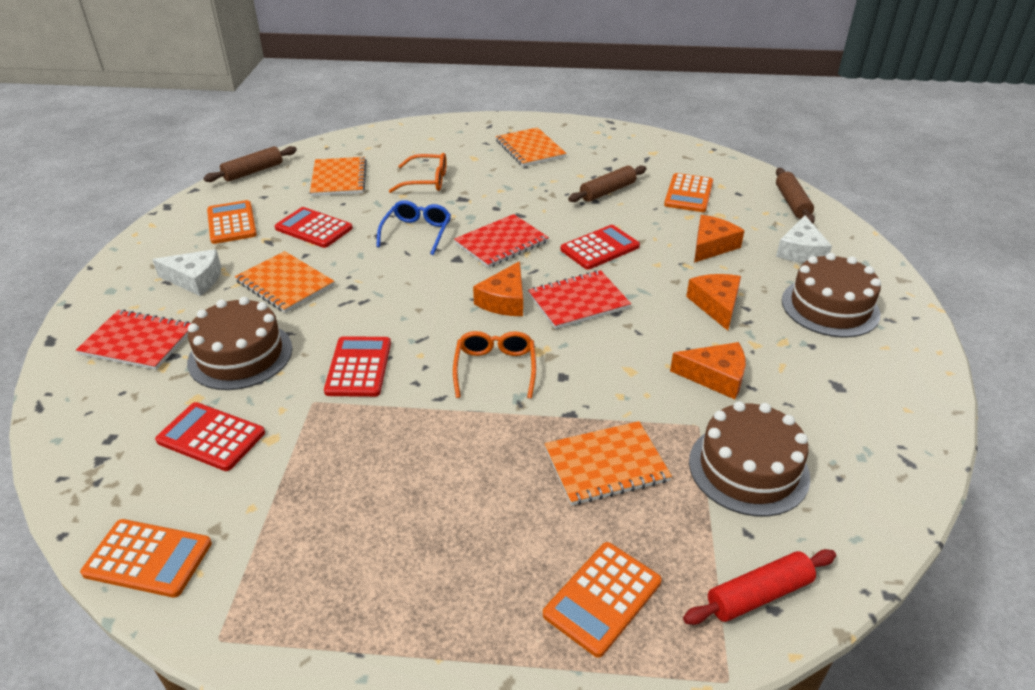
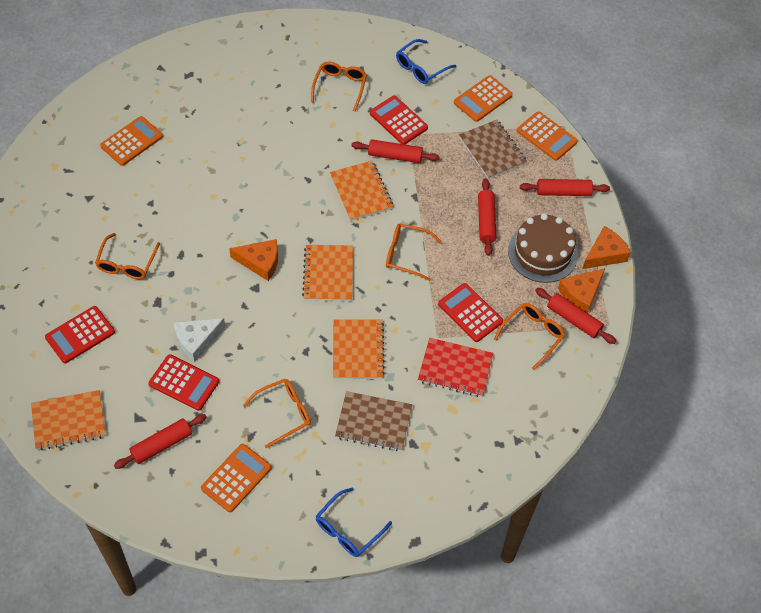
blue glasses: 1 -> 2
brown cake: 3 -> 1
brown notebook: 0 -> 2
brown rolling pin: 3 -> 0
orange cheese: 4 -> 3
orange glasses: 2 -> 5
red notebook: 3 -> 1
red rolling pin: 1 -> 5
white cheese: 2 -> 1

